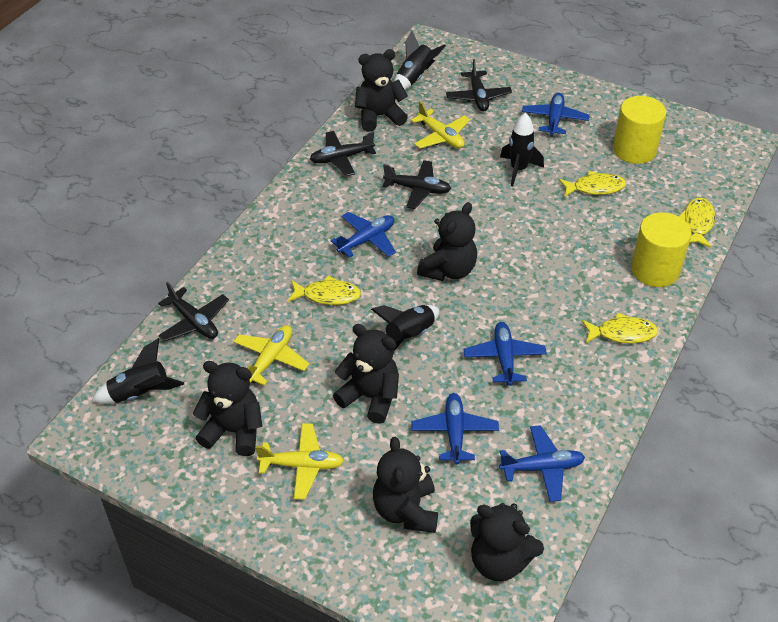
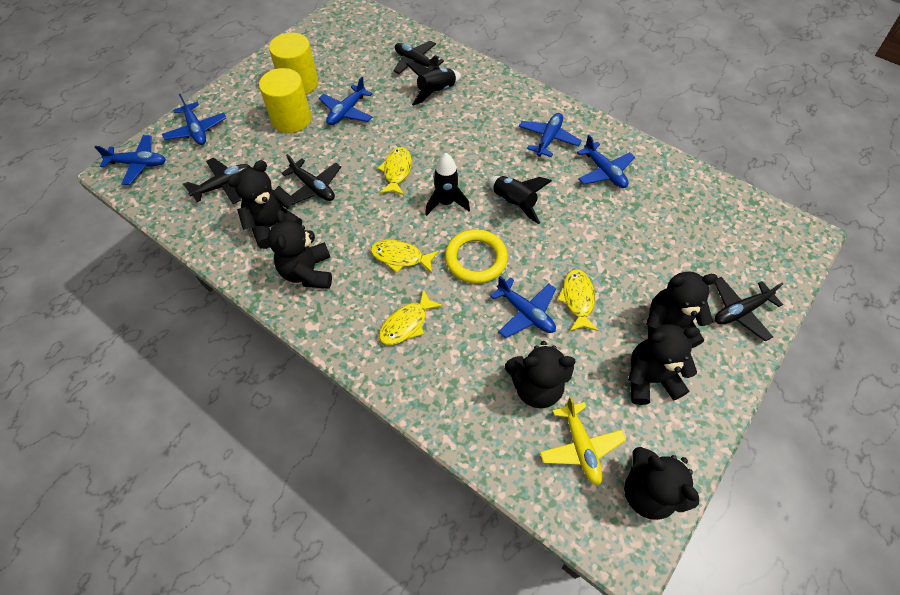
black rocket: 4 -> 3
blue plane: 5 -> 6
yellow plane: 3 -> 1
yellow ring: 0 -> 1

